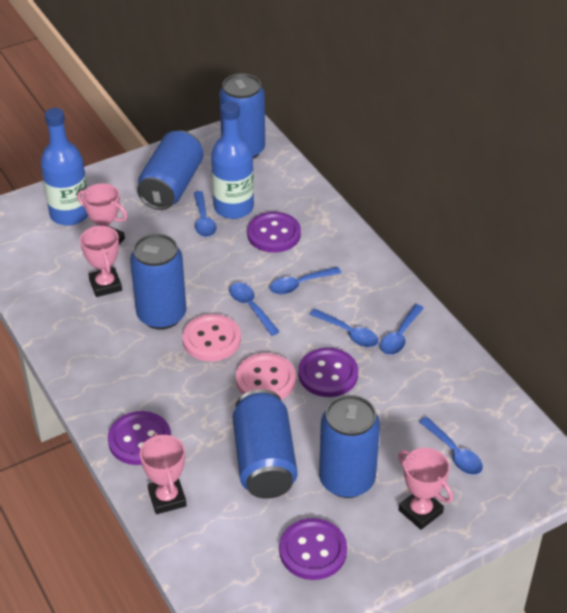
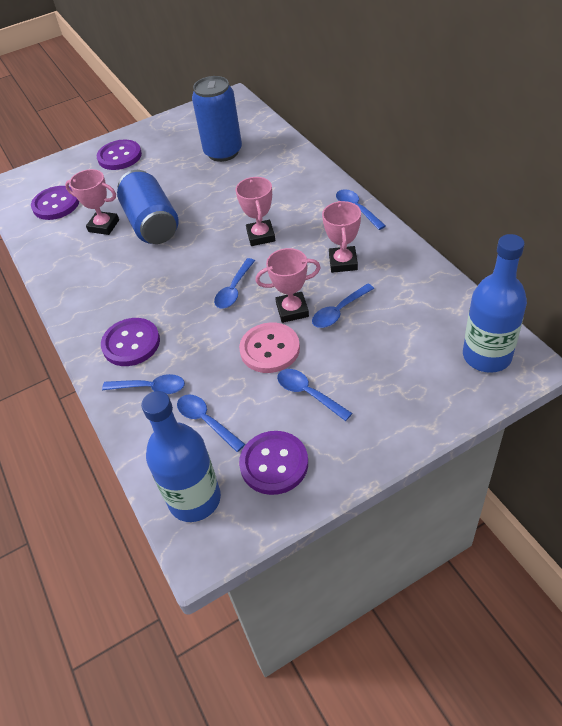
blue can: 5 -> 2
pink button: 2 -> 1

